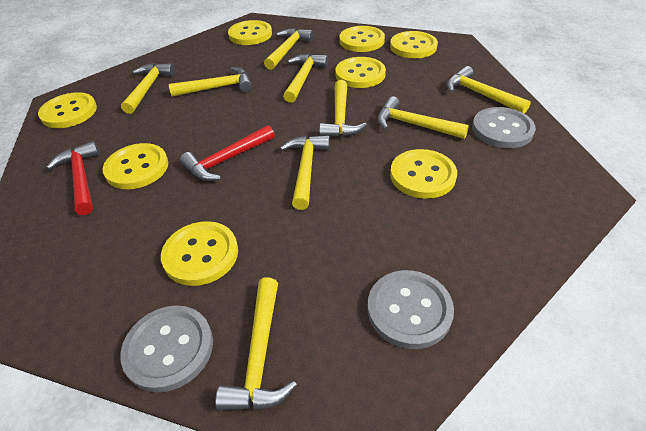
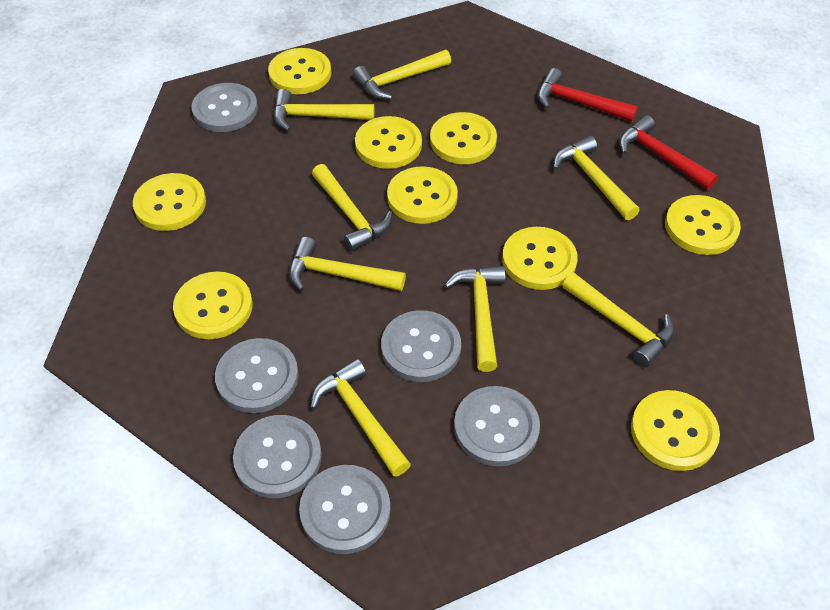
grey button: 3 -> 6
yellow button: 8 -> 9
yellow hammer: 9 -> 8

